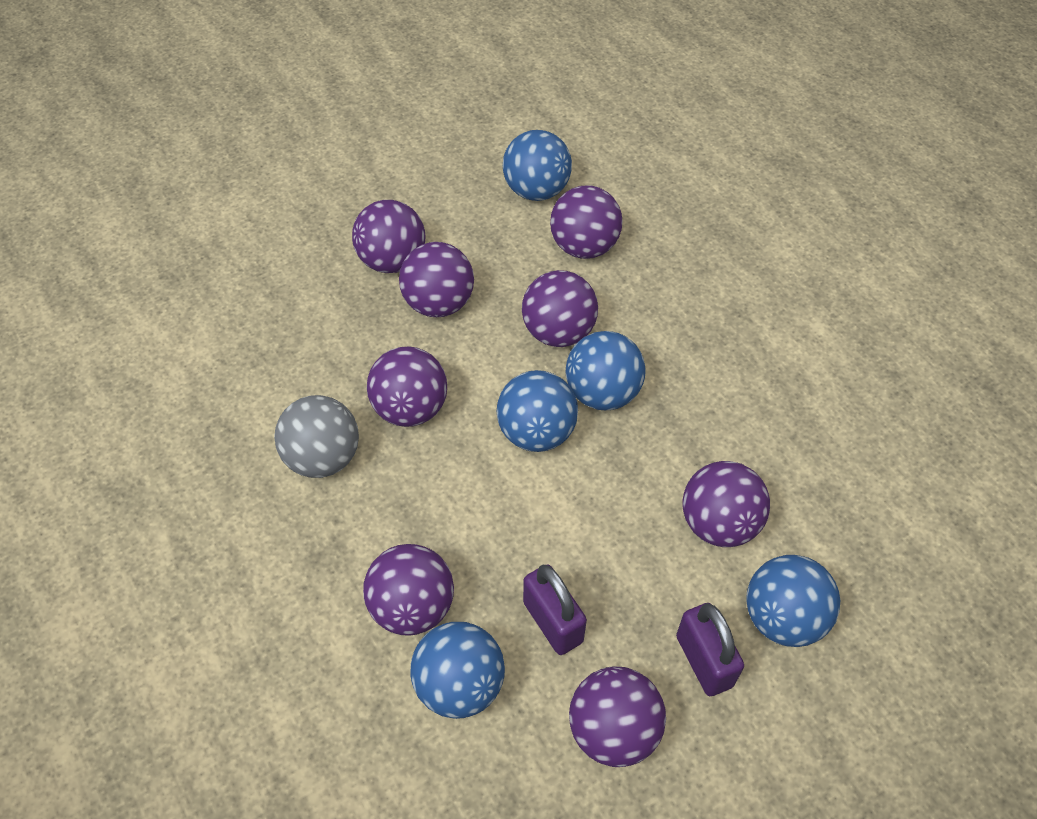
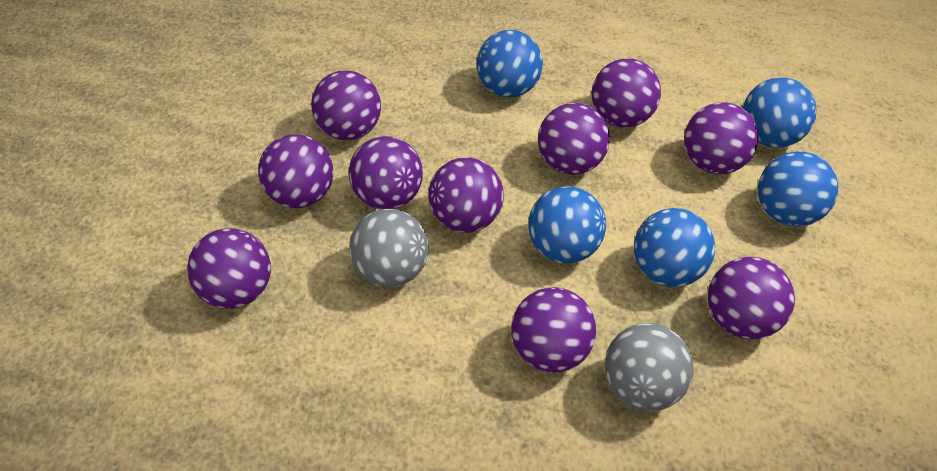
grey ball: 1 -> 2
purple ball: 8 -> 10
purple padlock: 2 -> 0

